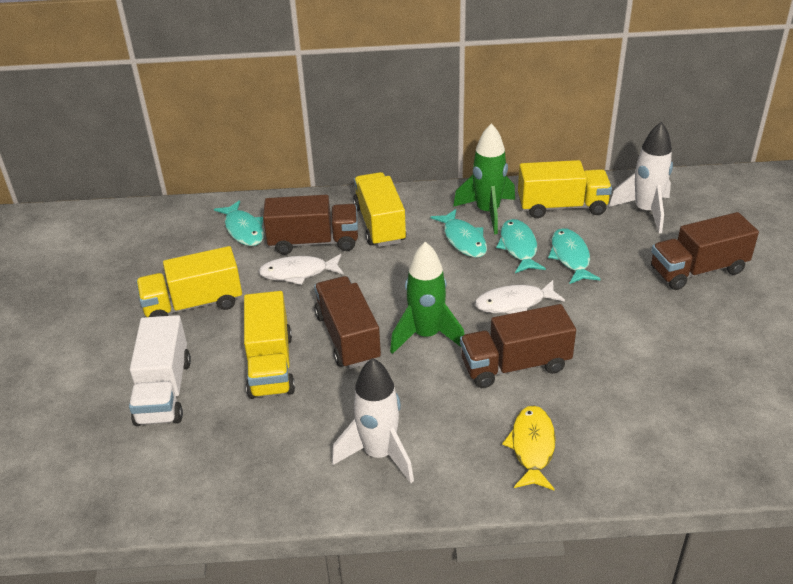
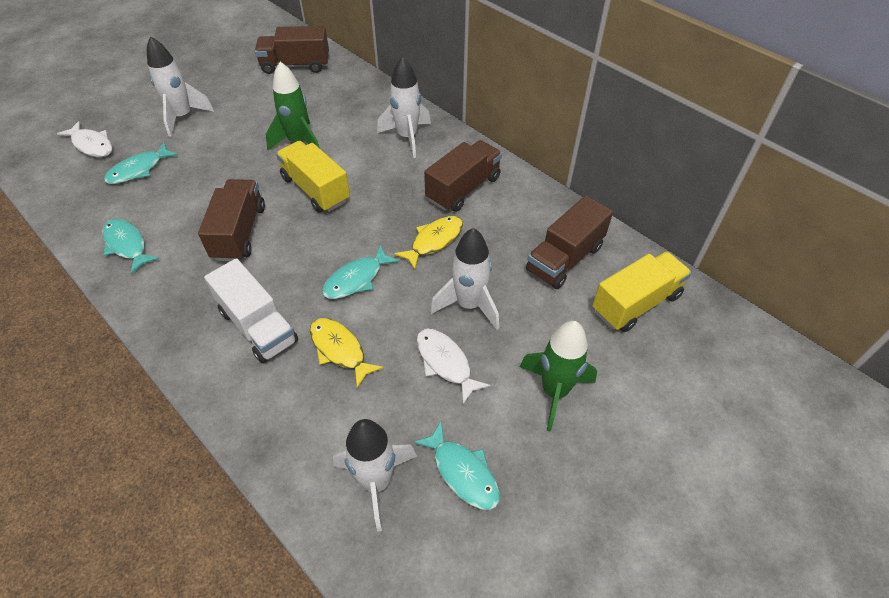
white rocket: 2 -> 4
yellow fish: 1 -> 2
yellow truck: 4 -> 2

